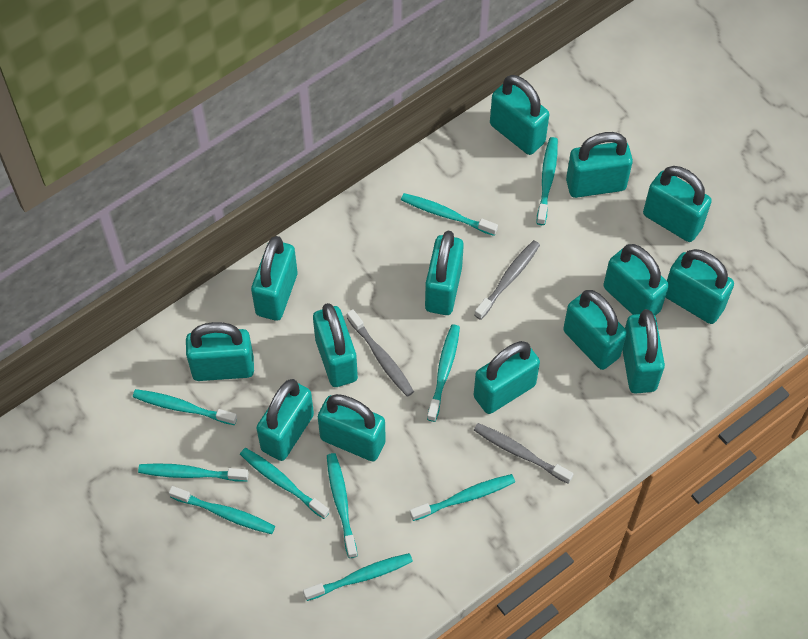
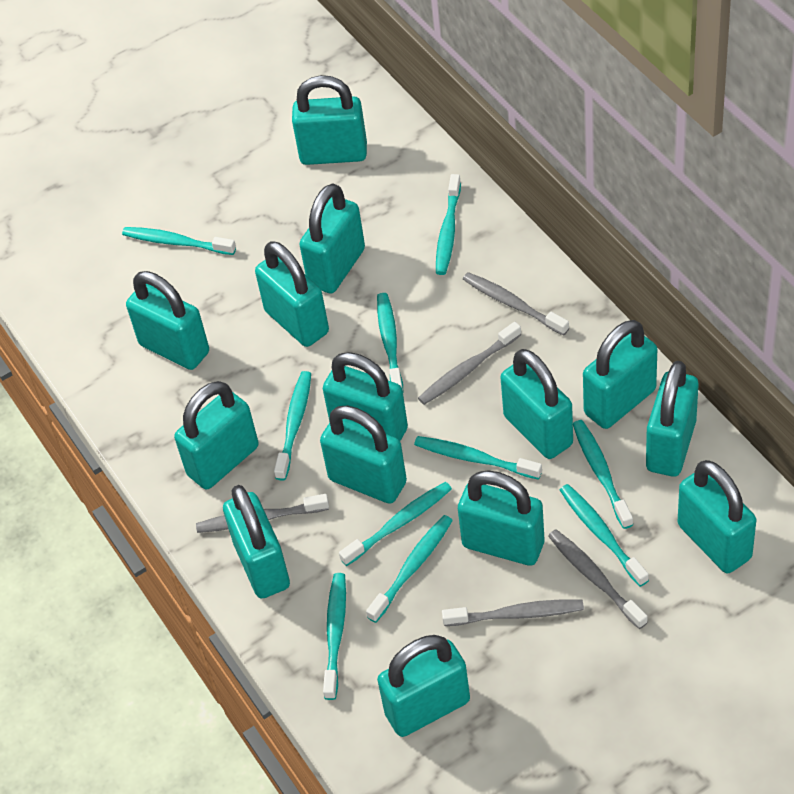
grey toothbrush: 3 -> 5

